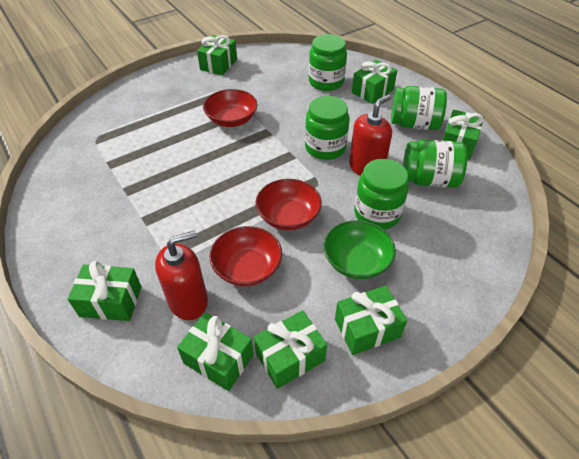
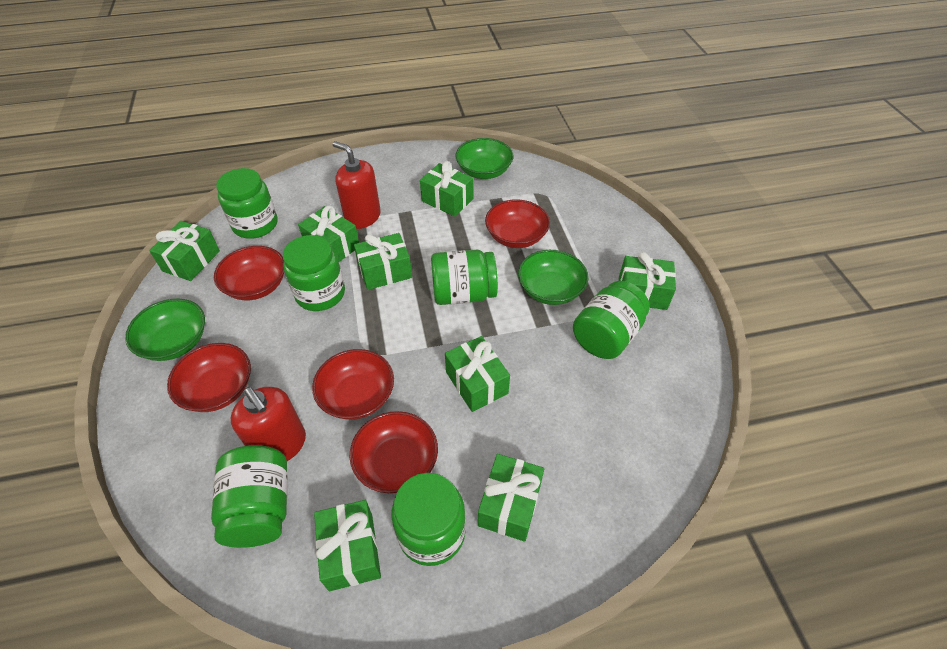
green bowl: 1 -> 3
green gift: 7 -> 8
green jar: 5 -> 6
red bowl: 3 -> 5

